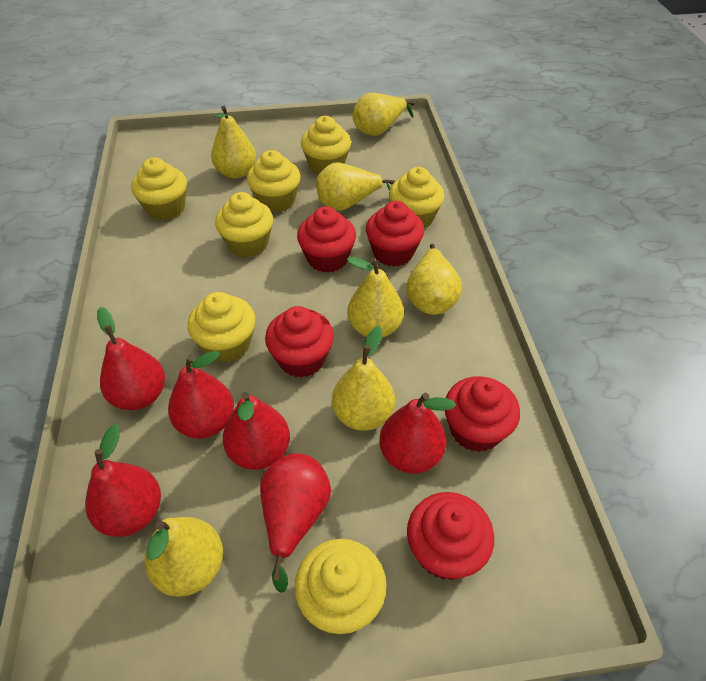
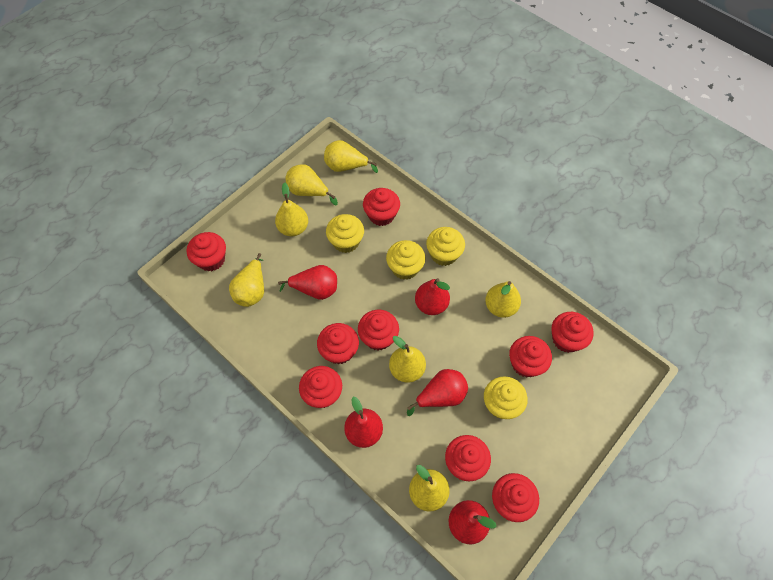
red cupcake: 5 -> 9
red pear: 6 -> 5
yellow cupcake: 7 -> 4

